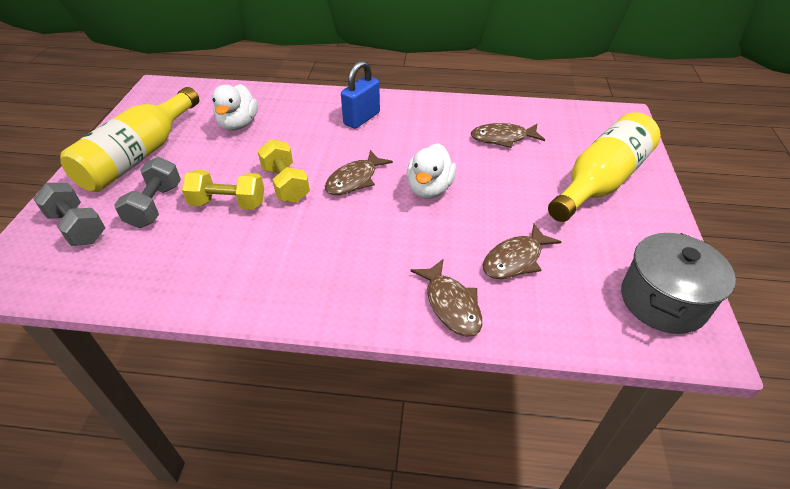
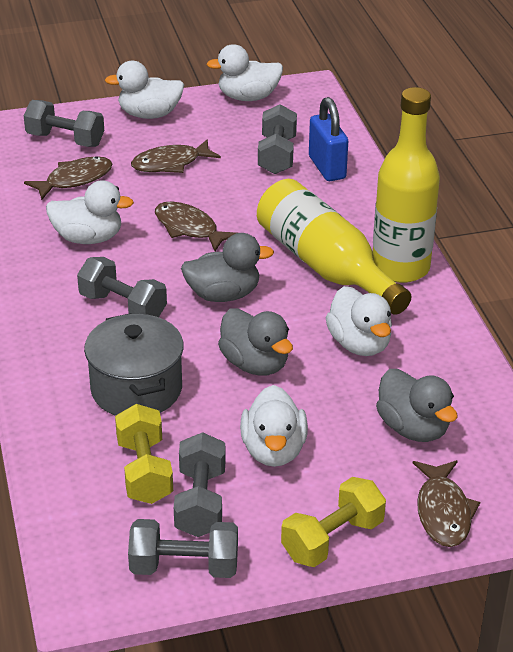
grey duck: 0 -> 3
grey dumbbell: 2 -> 5
white duck: 2 -> 5

